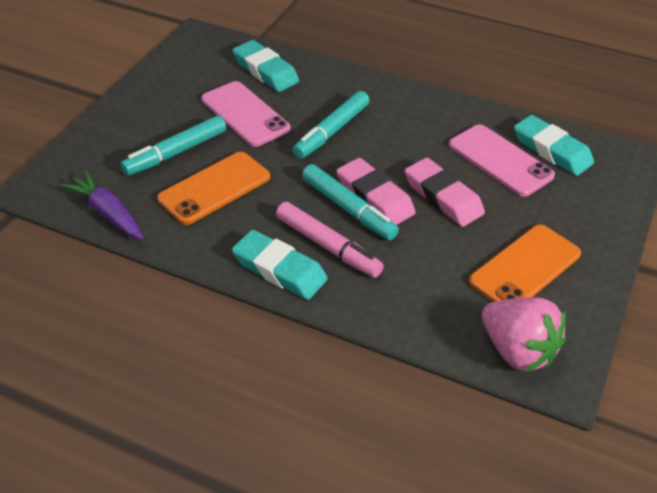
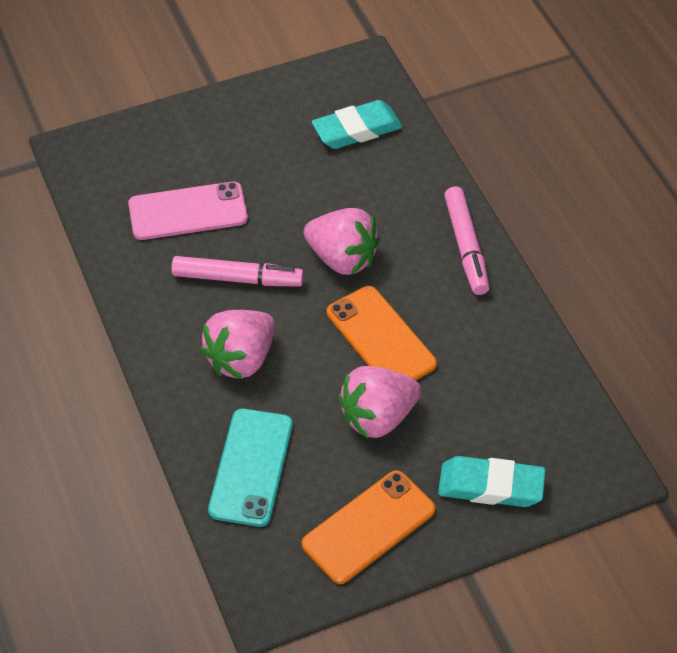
pink eraser: 2 -> 0
pink marker: 1 -> 2
pink phone: 2 -> 1
pink strawberry: 1 -> 3
purple carrot: 1 -> 0
turquoise eraser: 3 -> 2
turquoise marker: 3 -> 0
turquoise phone: 0 -> 1

